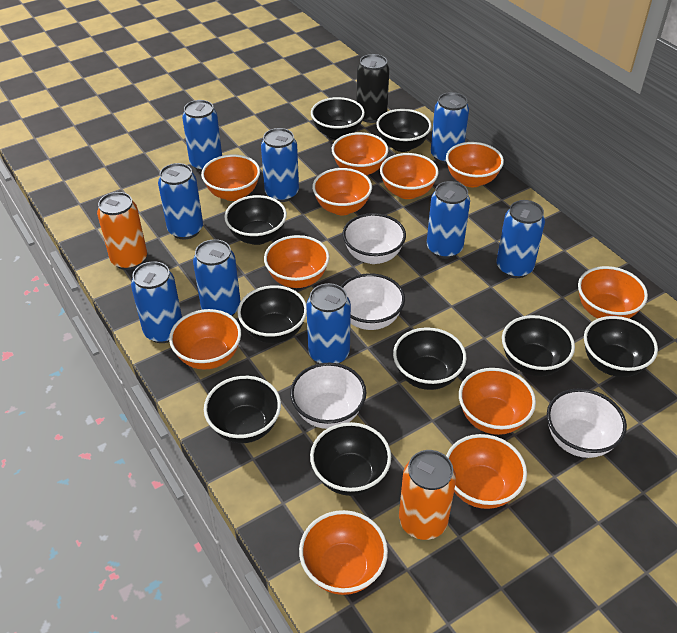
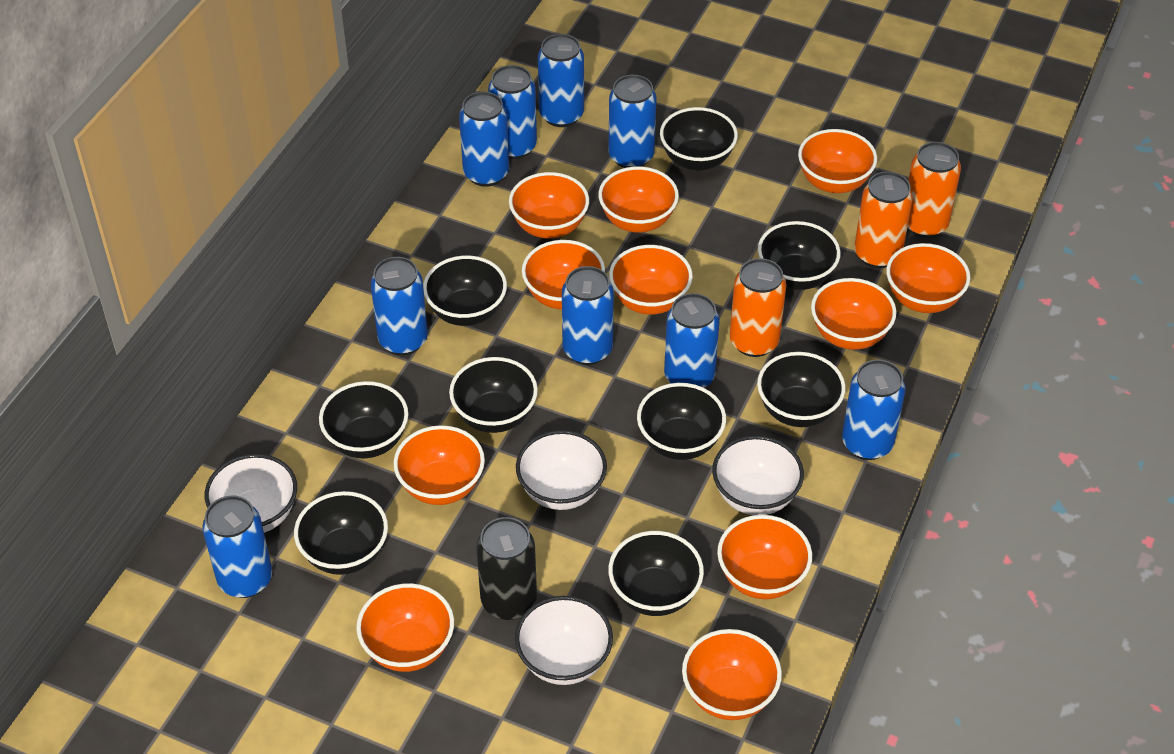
orange can: 2 -> 3

